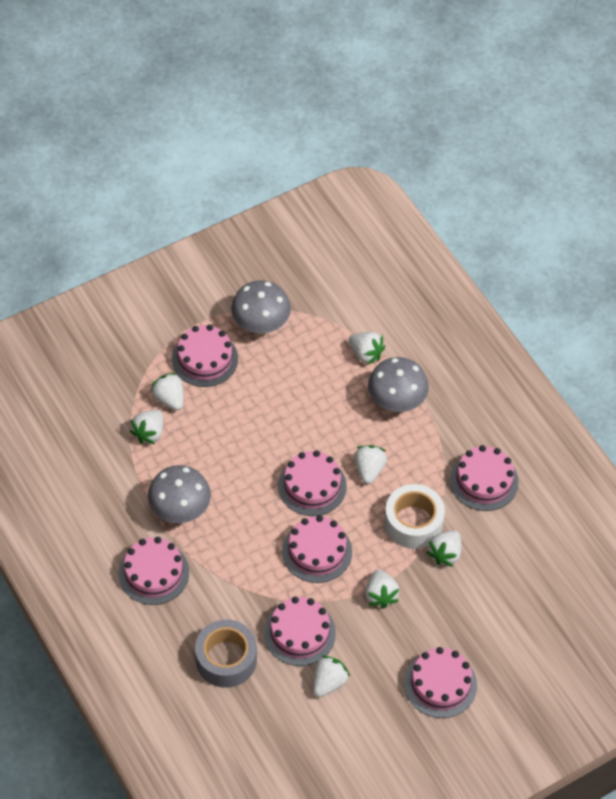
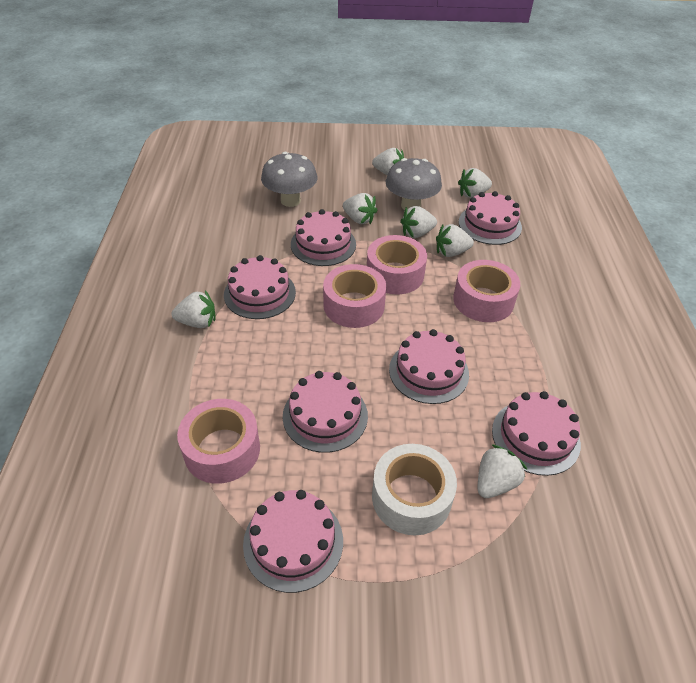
grey mushroom: 3 -> 2
grey tape: 1 -> 0
pink tape: 0 -> 4

